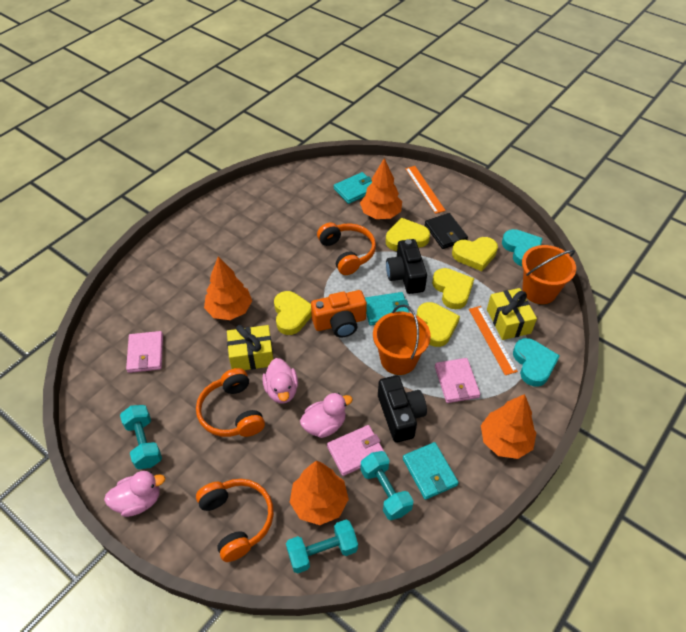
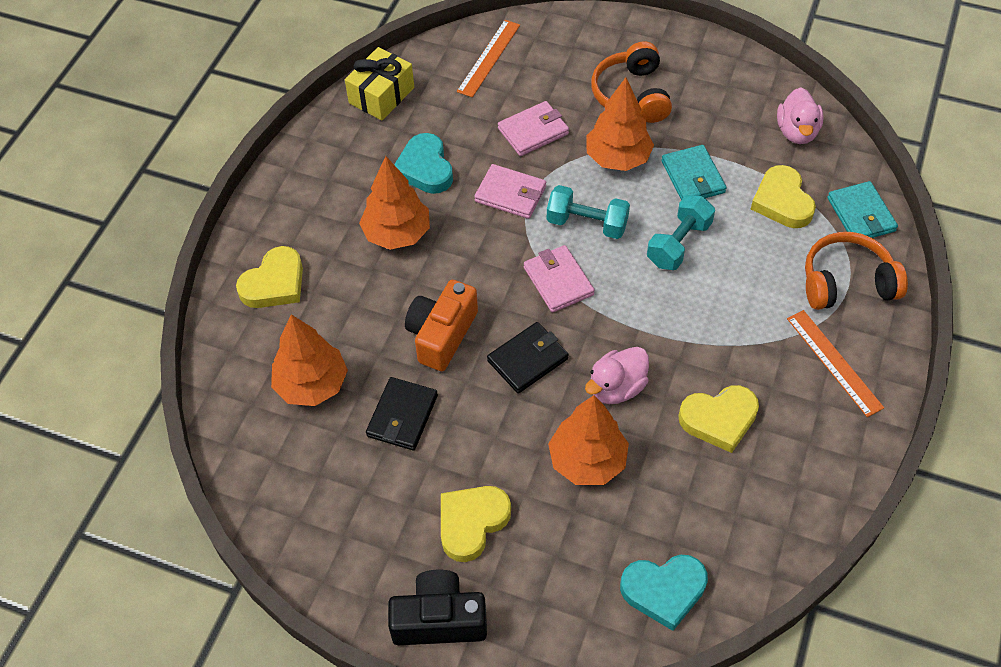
black camera: 2 -> 1
black wallet: 1 -> 2
orange bucket: 2 -> 0
orange headphones: 3 -> 2
pink duck: 3 -> 2
turquoise dumbbell: 3 -> 2
turquoise wallet: 3 -> 2
yellow gift: 2 -> 1
yellow heart: 5 -> 4

